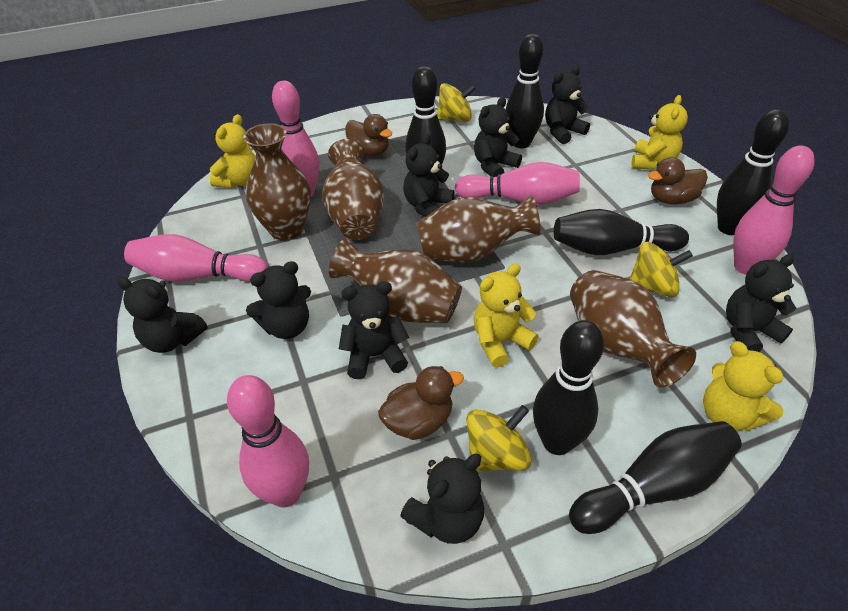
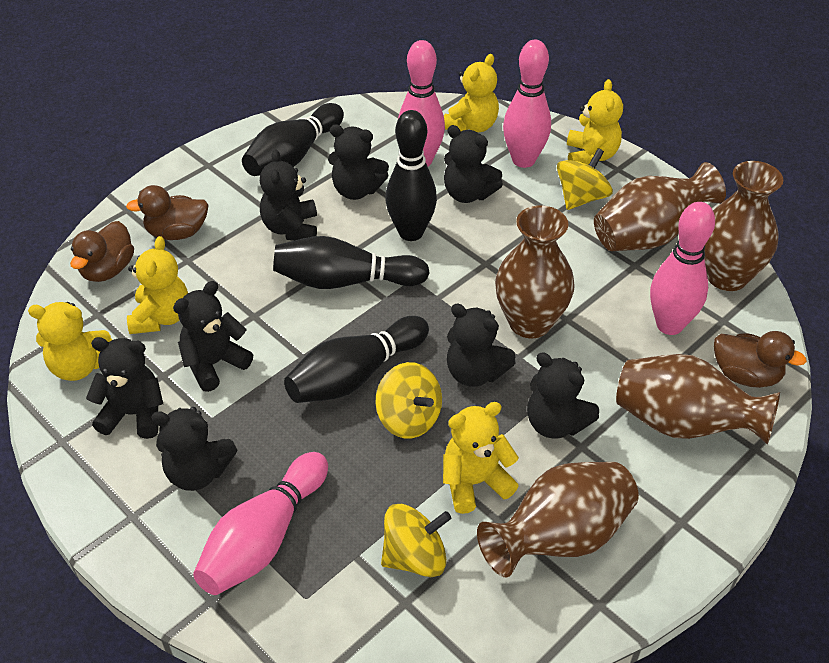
black bowling pin: 6 -> 4
pink bowling pin: 5 -> 4
yellow teddy bear: 4 -> 5

